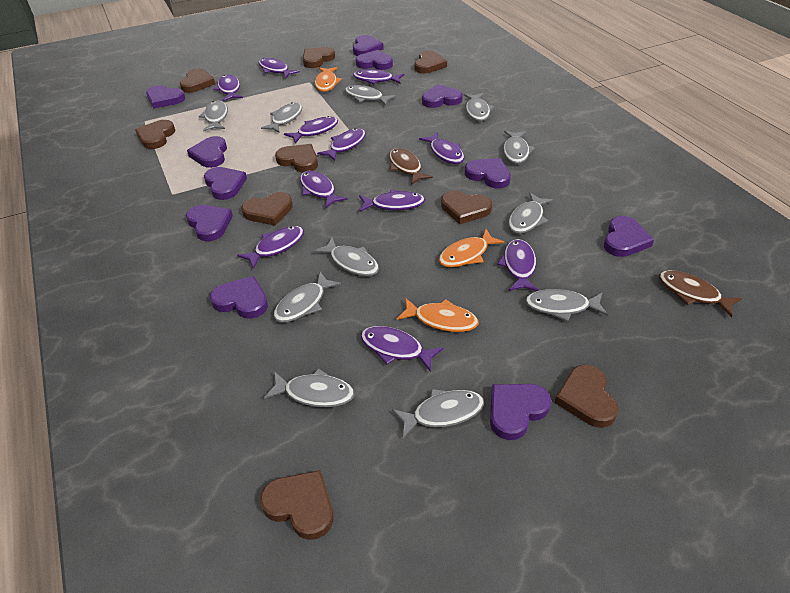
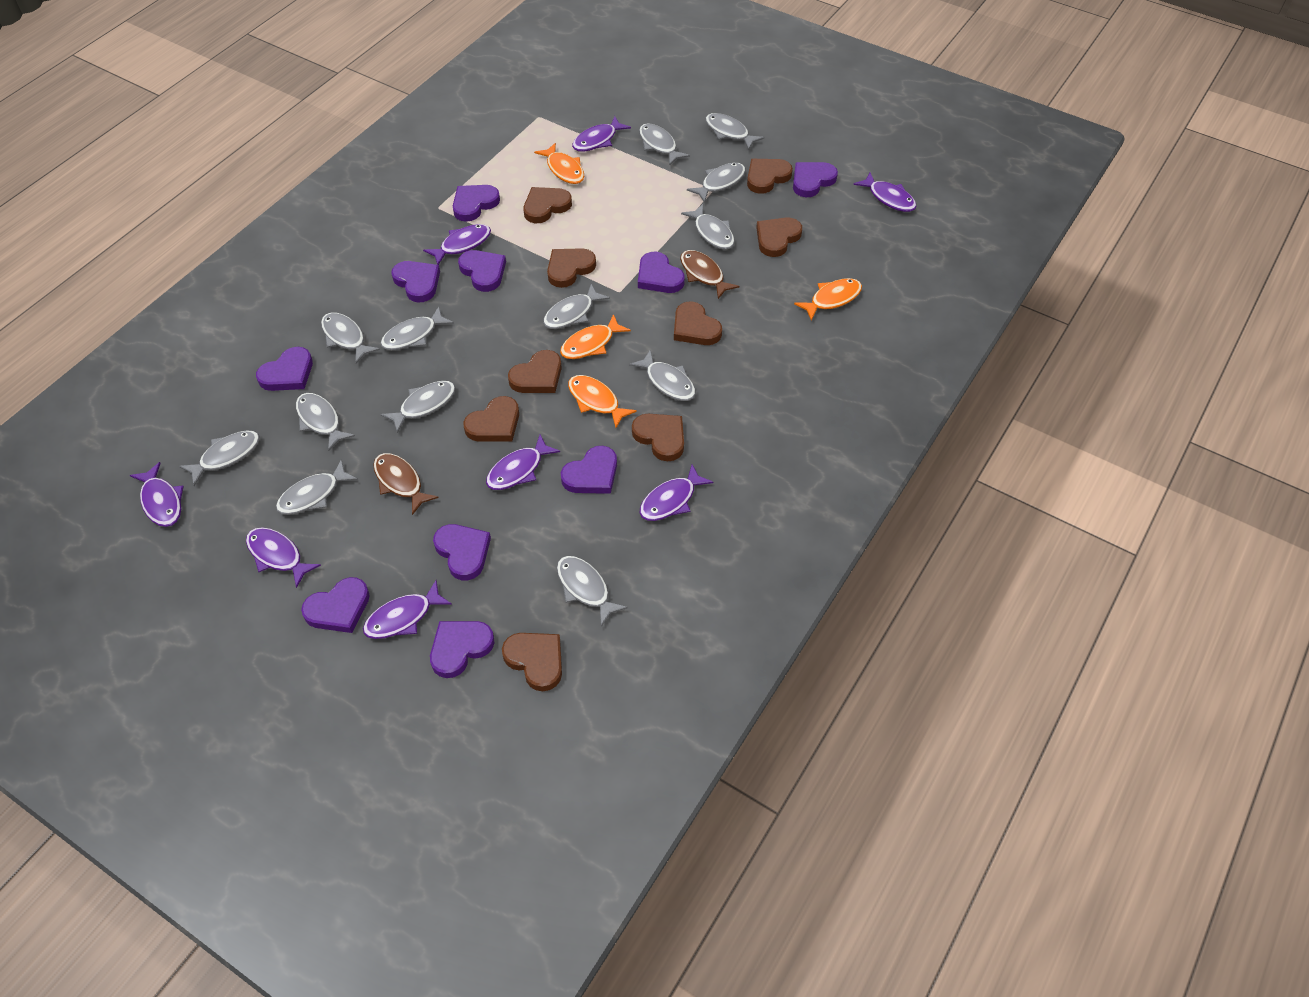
grey fish: 11 -> 13
orange fish: 3 -> 4
purple fish: 11 -> 8
purple heart: 11 -> 10

